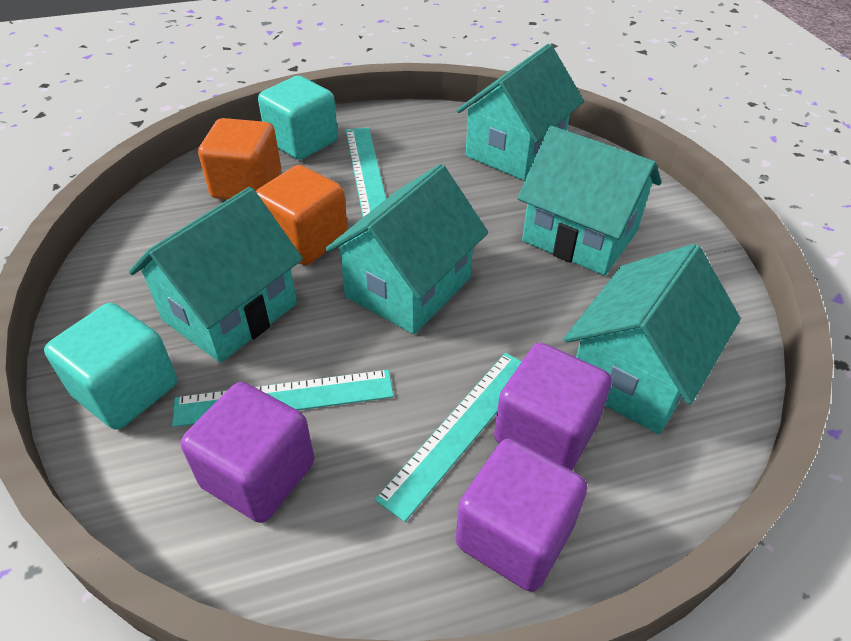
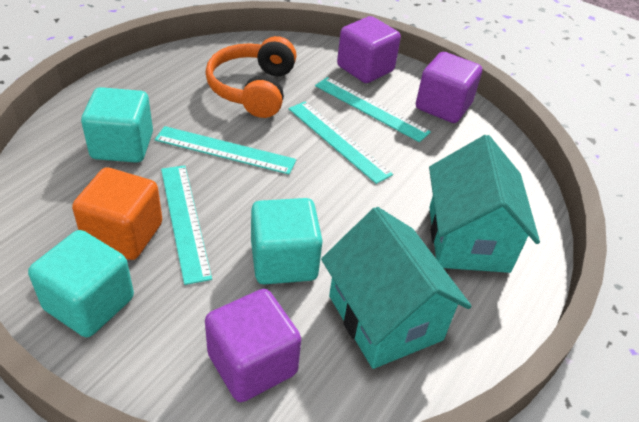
orange cube: 2 -> 1
orange headphones: 0 -> 1
turquoise cube: 2 -> 3
turquoise house: 5 -> 2
turquoise ruler: 3 -> 4

